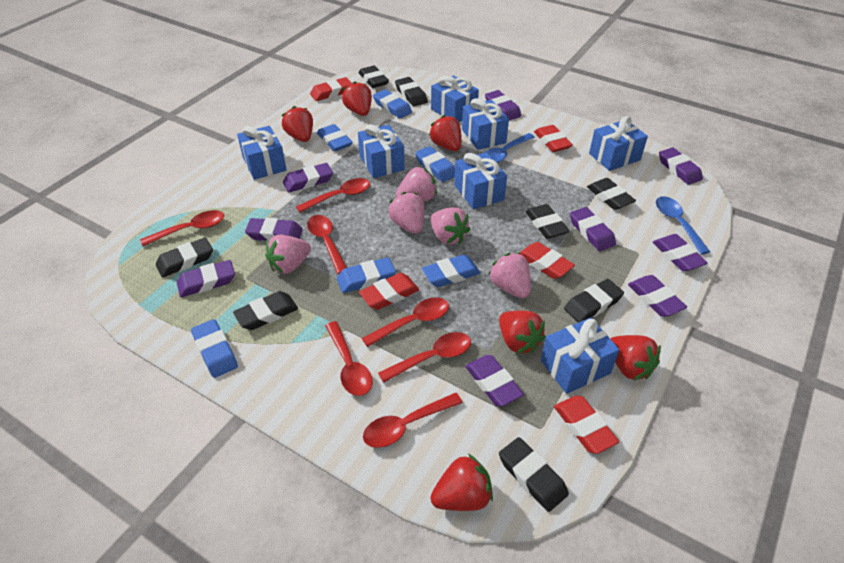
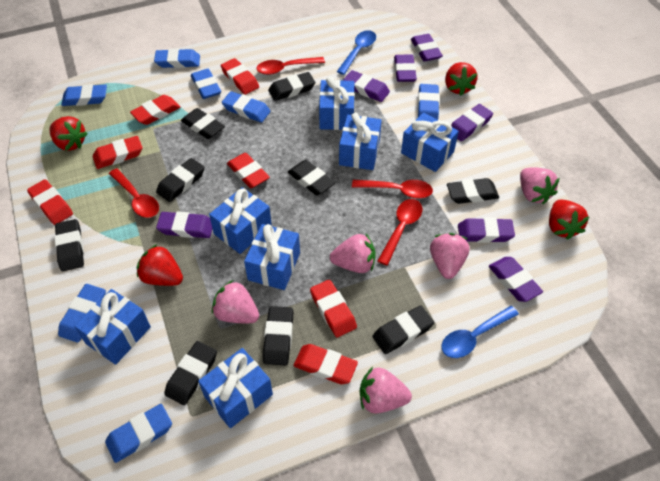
black eraser: 8 -> 9
blue eraser: 6 -> 7
purple eraser: 9 -> 7
red eraser: 5 -> 7
red spoon: 7 -> 4
red strawberry: 6 -> 4

